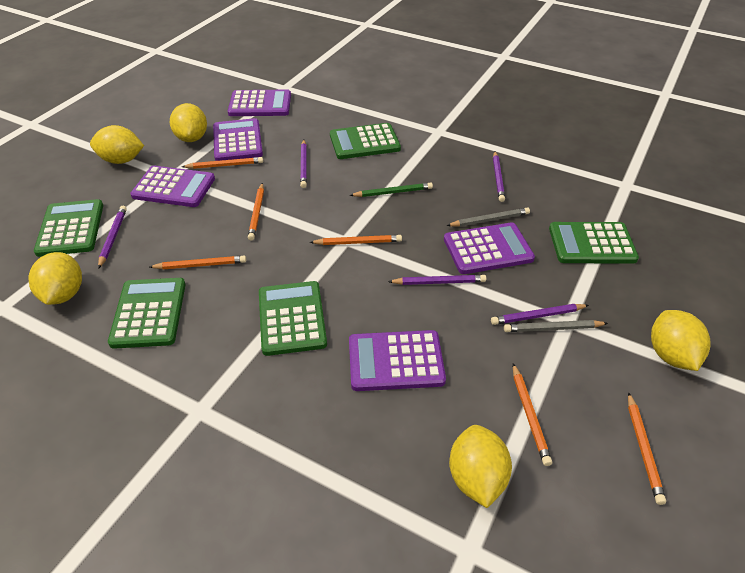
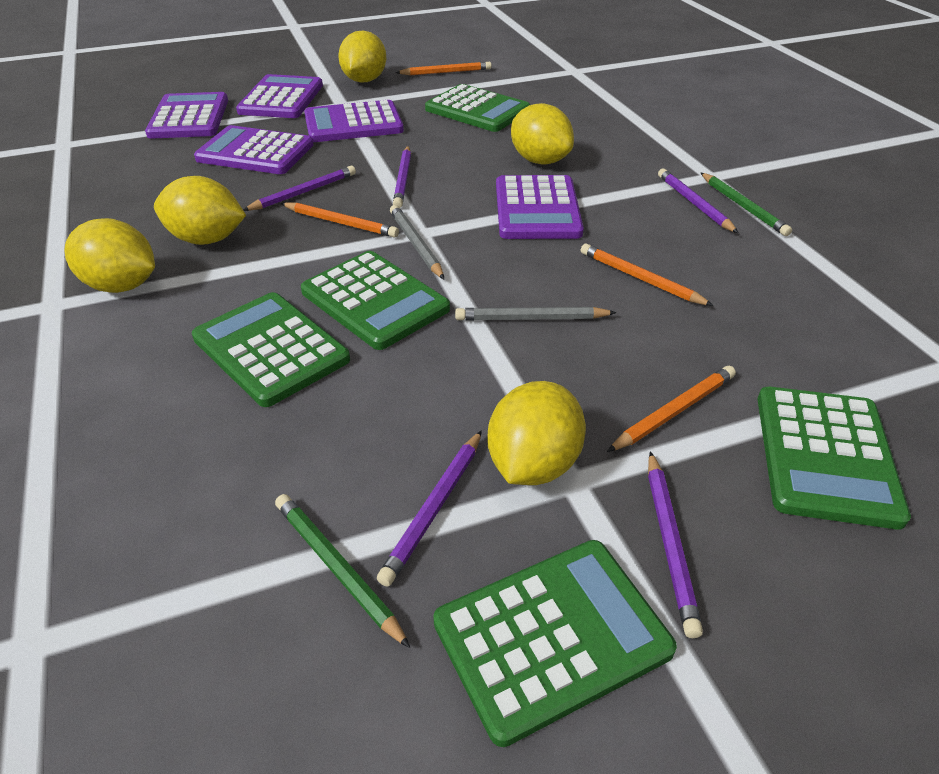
green pencil: 1 -> 2
orange pencil: 6 -> 4

